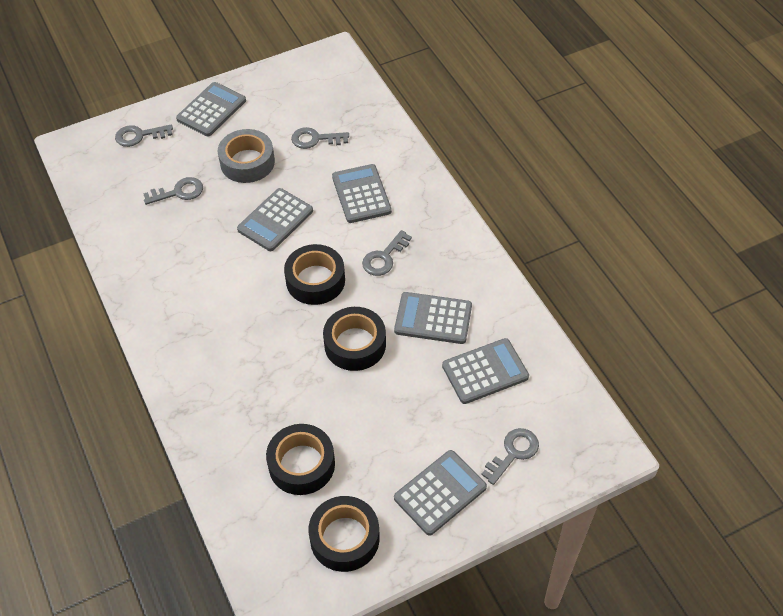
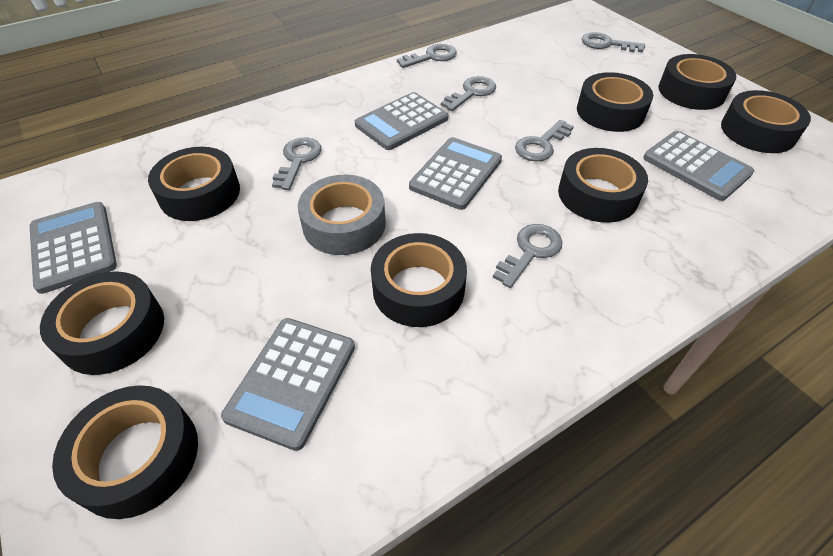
black tape: 4 -> 8
grey calculator: 6 -> 5
grey key: 5 -> 6

